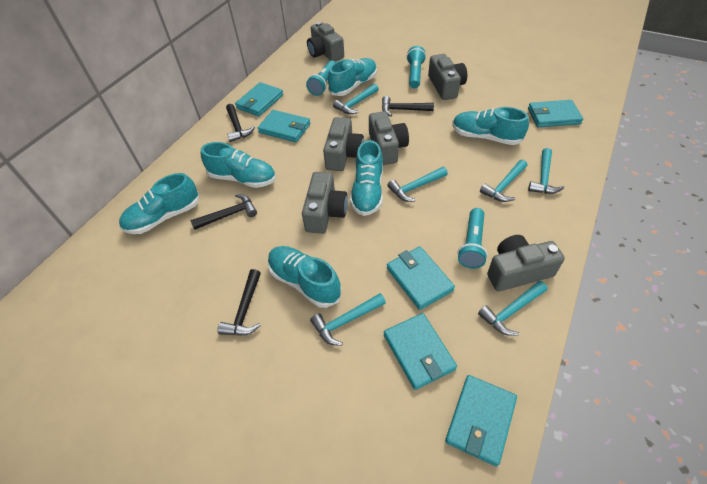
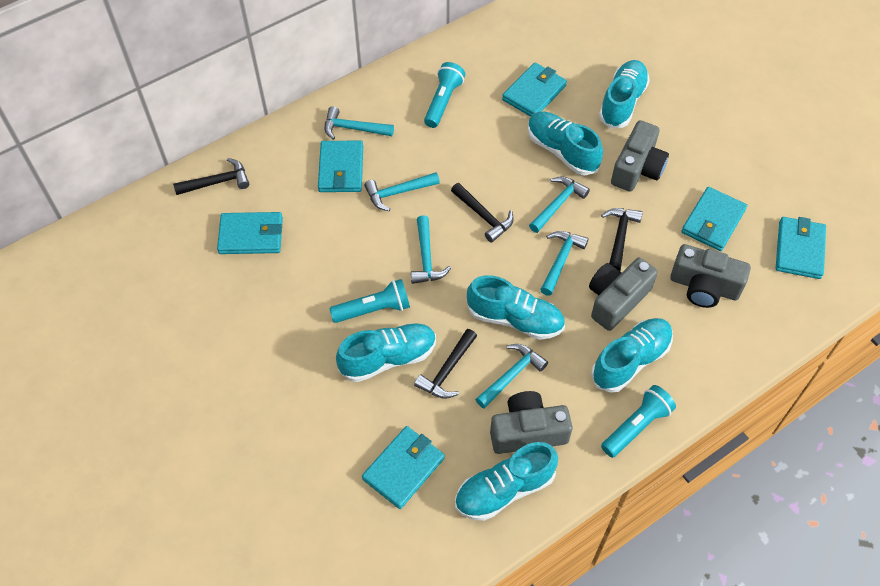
grey camera: 6 -> 4

